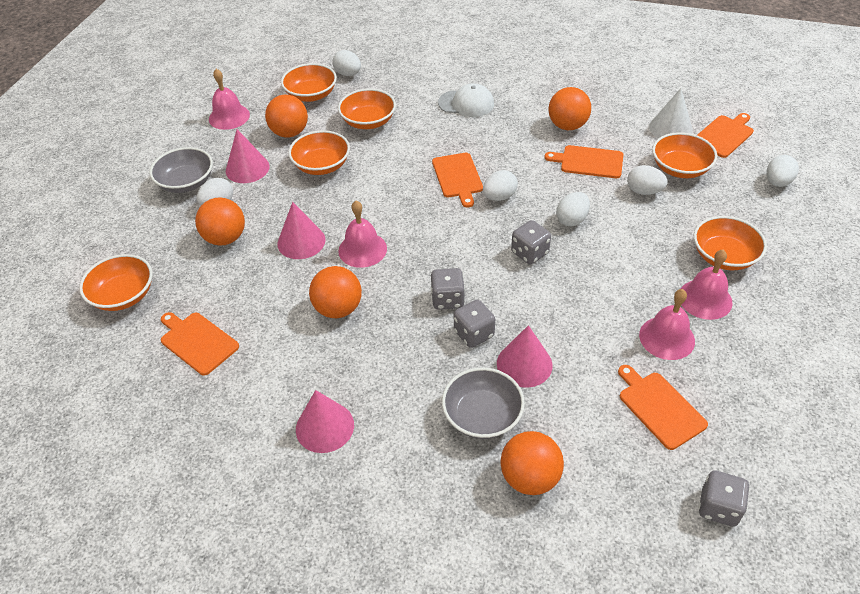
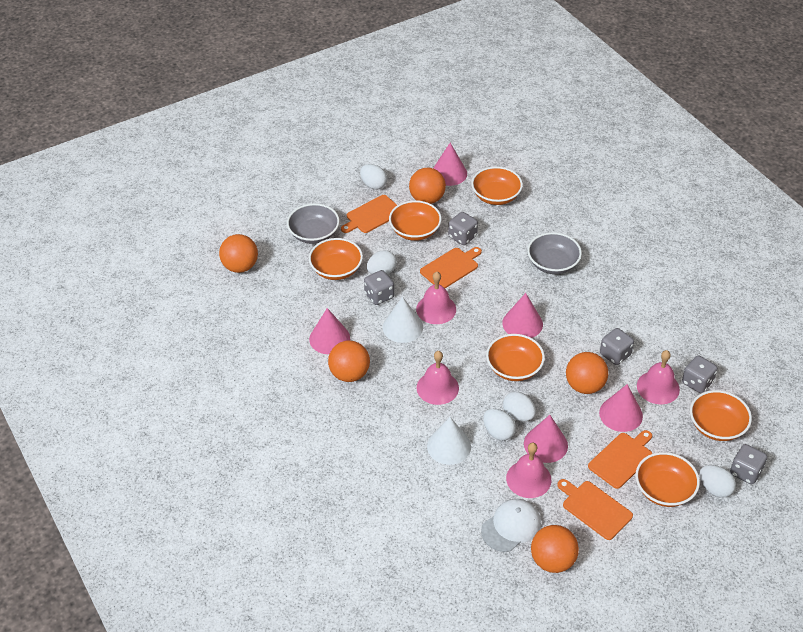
grey dice: 4 -> 5
orange cutting board: 5 -> 4
pink cone: 4 -> 5
white cone: 1 -> 2
white egg: 6 -> 5

